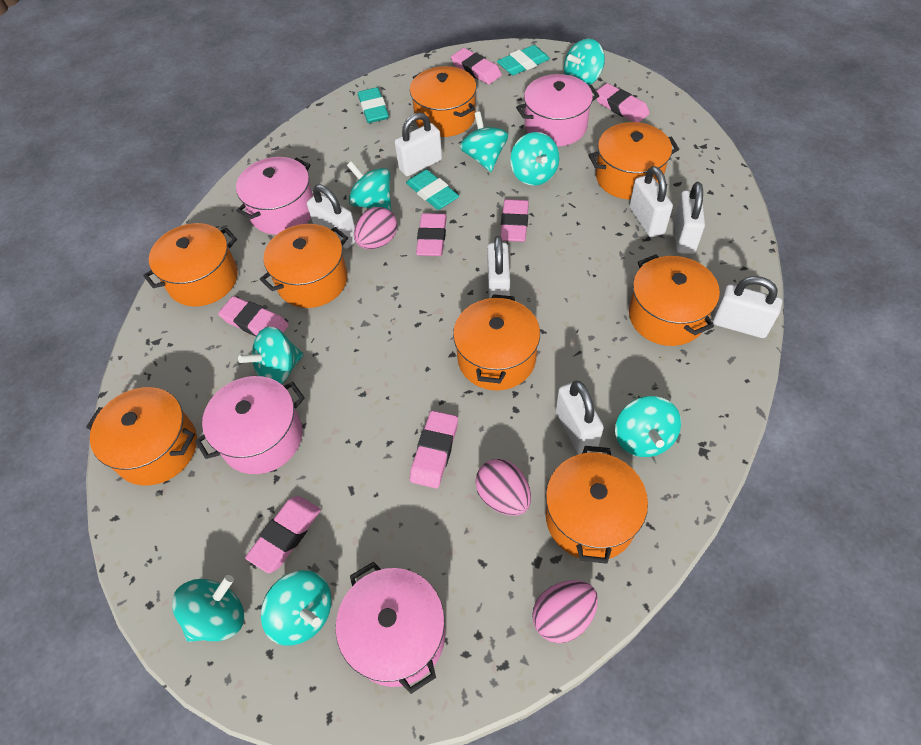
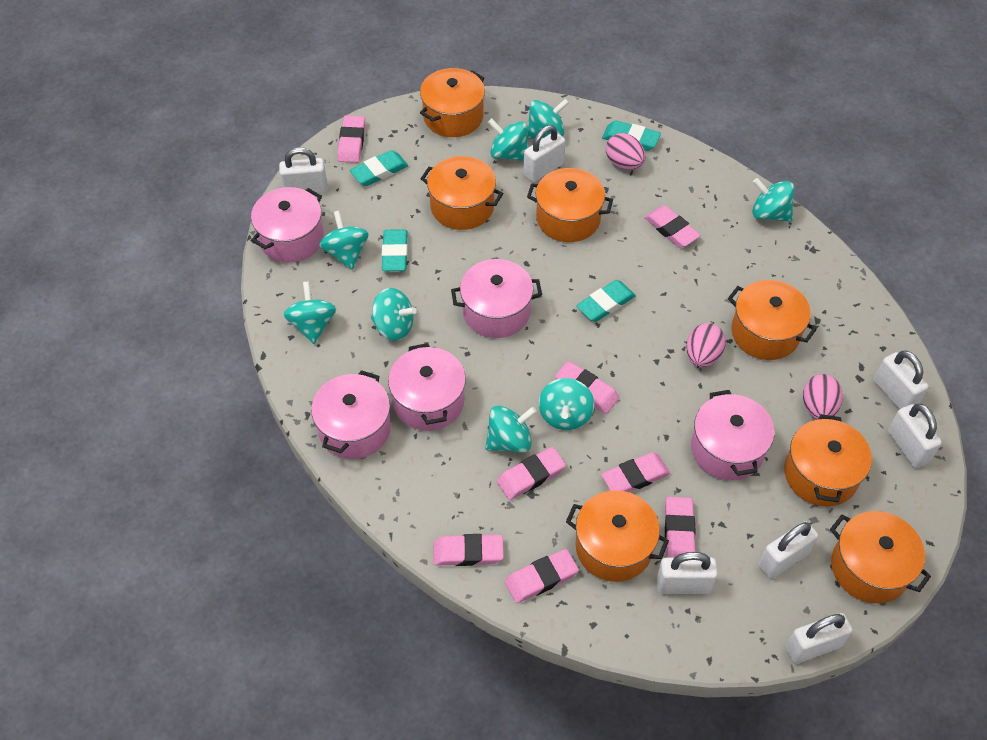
orange pot: 8 -> 7
pink eraser: 7 -> 8
pink pot: 4 -> 5
turquoise eraser: 3 -> 4

